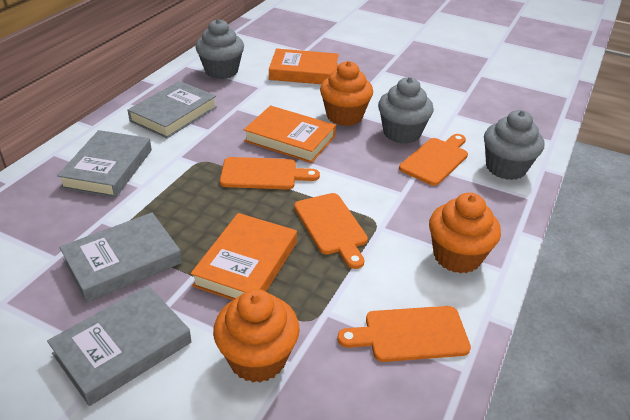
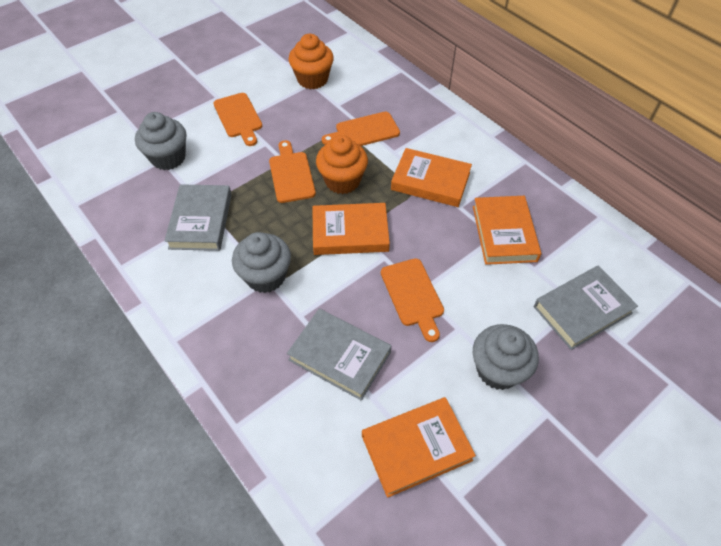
grey book: 4 -> 3
orange book: 3 -> 4
orange cupcake: 3 -> 2

